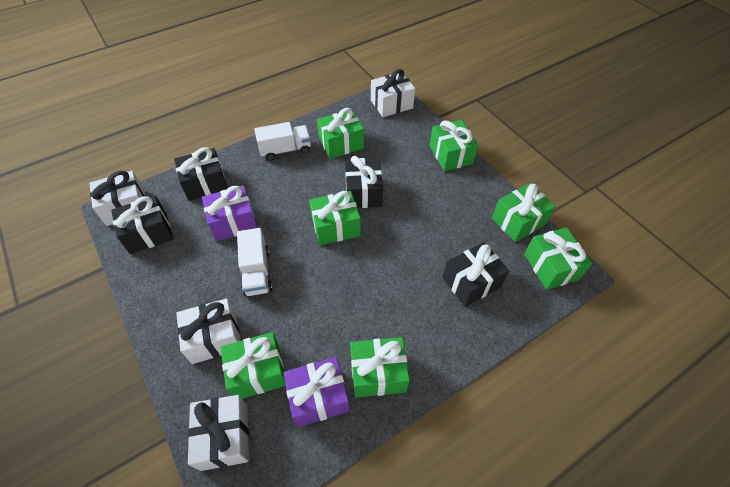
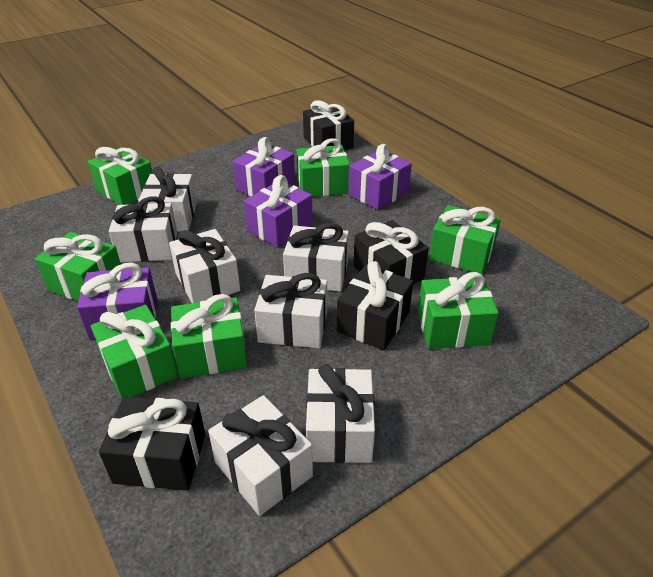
purple gift: 2 -> 4
white gift: 4 -> 7
white truck: 2 -> 0

